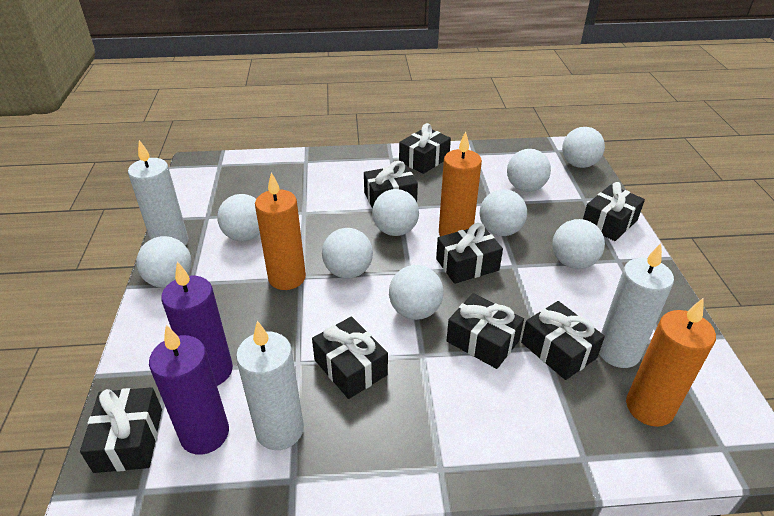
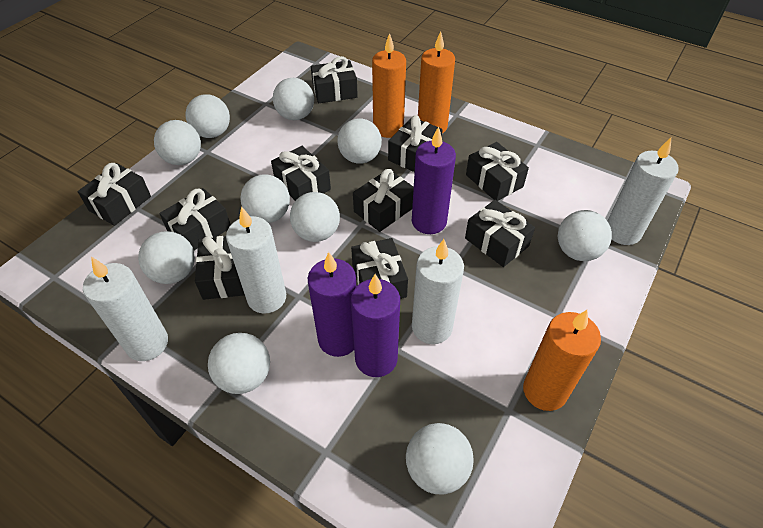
black gift: 8 -> 10
purple candle: 2 -> 3
white ball: 9 -> 10
white candle: 3 -> 4

